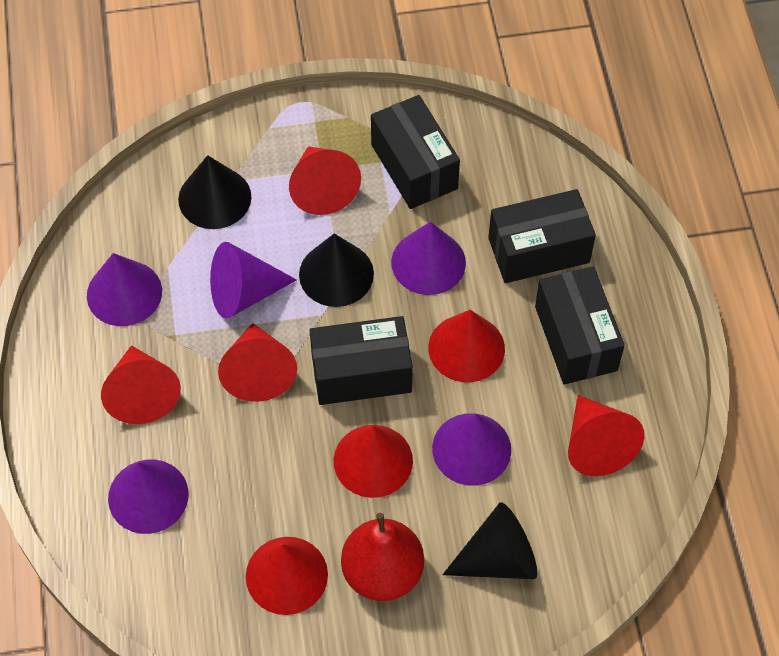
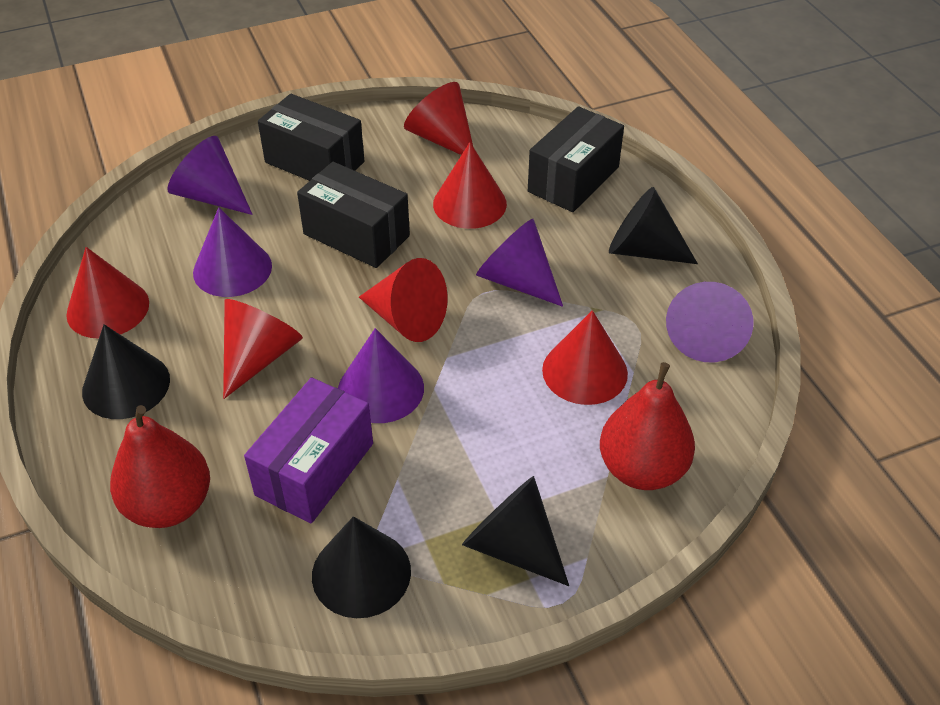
black box: 4 -> 3
black cone: 3 -> 4
purple box: 0 -> 1
red cone: 7 -> 6
red pear: 1 -> 2

